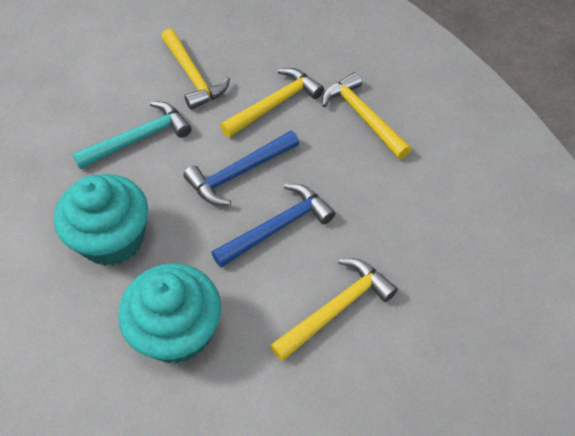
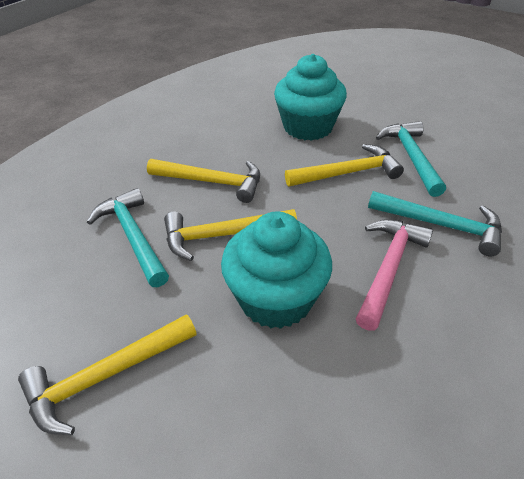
blue hammer: 2 -> 0
pink hammer: 0 -> 1
turquoise hammer: 1 -> 3

